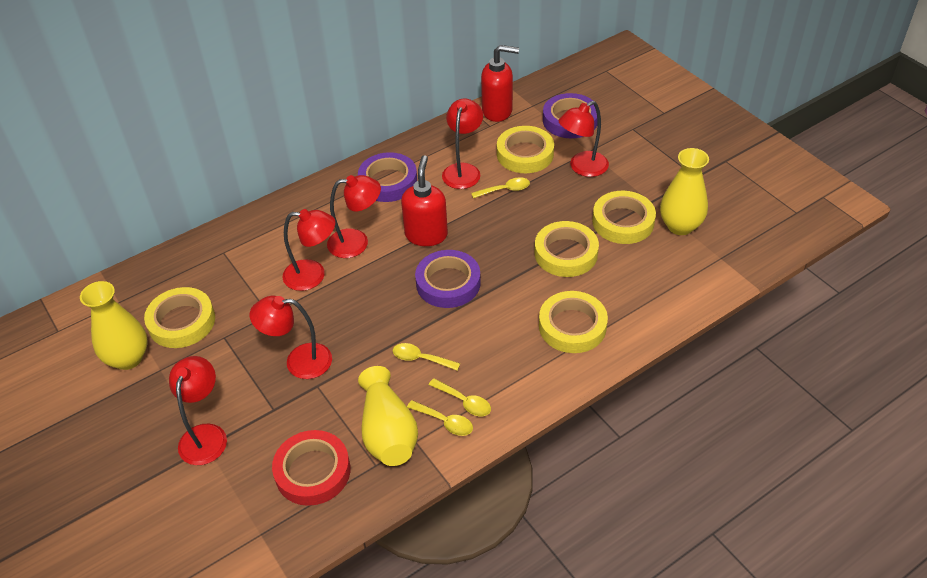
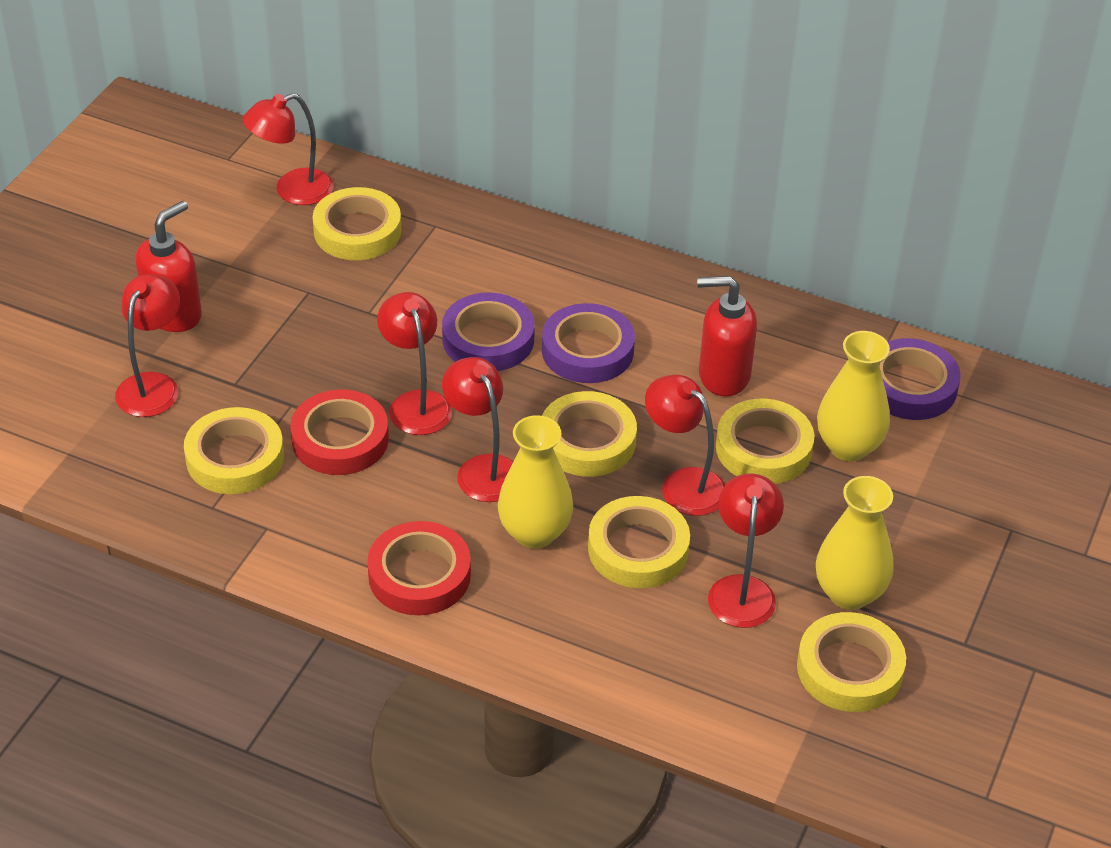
red tape: 1 -> 2
yellow spoon: 4 -> 0
yellow tape: 5 -> 6

